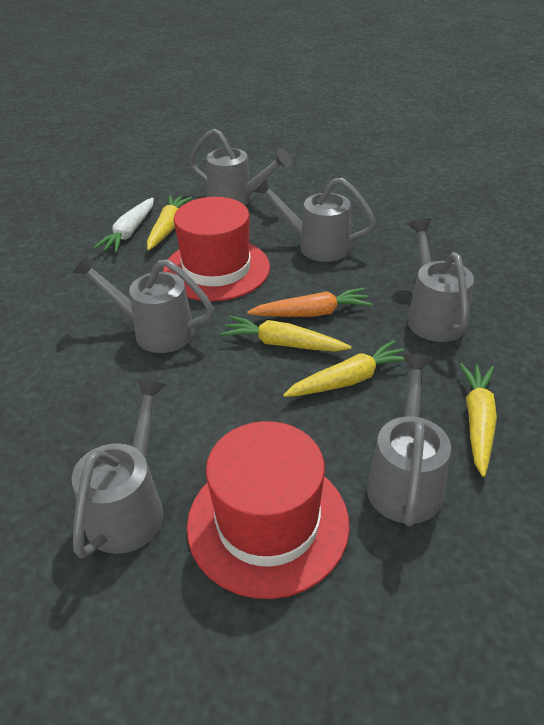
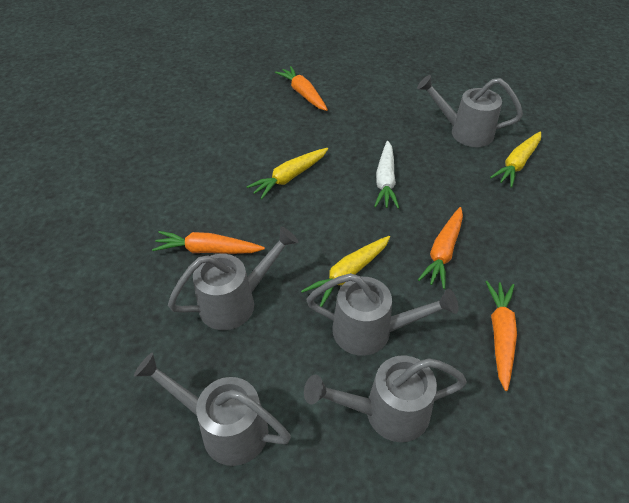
grey watering can: 6 -> 5
orange carrot: 1 -> 4
red hat: 2 -> 0
yellow carrot: 4 -> 3

